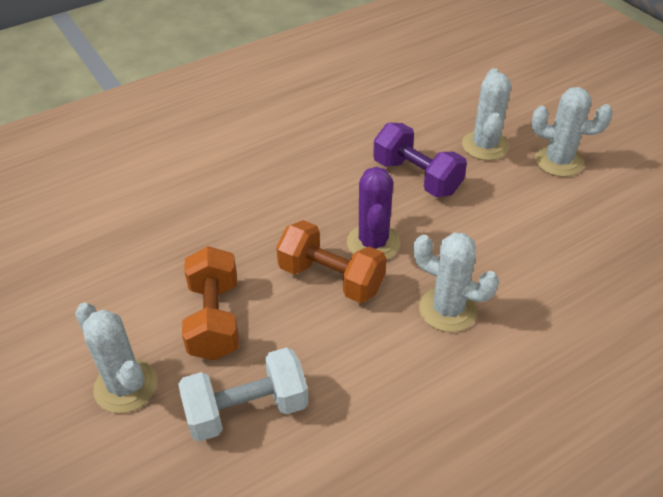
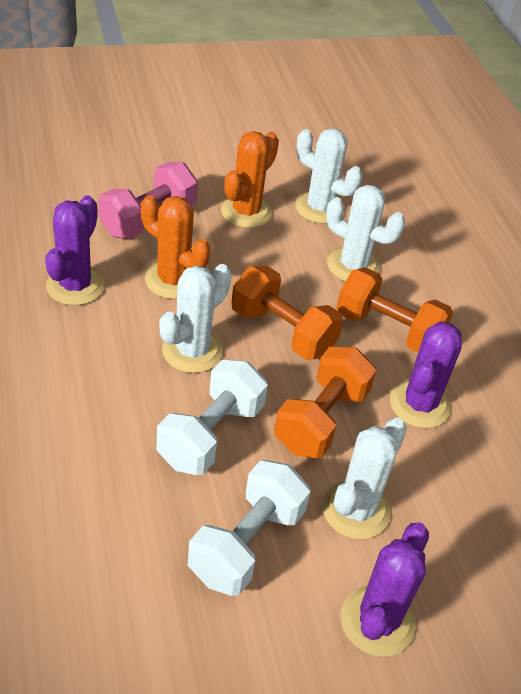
orange cactus: 0 -> 2
orange dumbbell: 2 -> 3
pink dumbbell: 0 -> 1
purple cactus: 1 -> 3
purple dumbbell: 1 -> 0
white dumbbell: 1 -> 2

